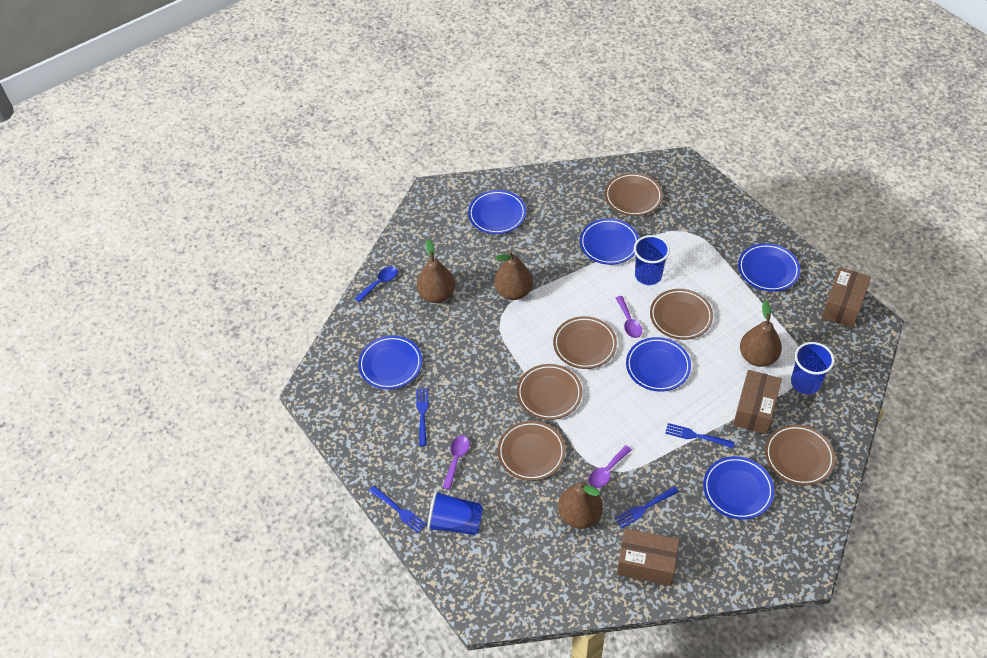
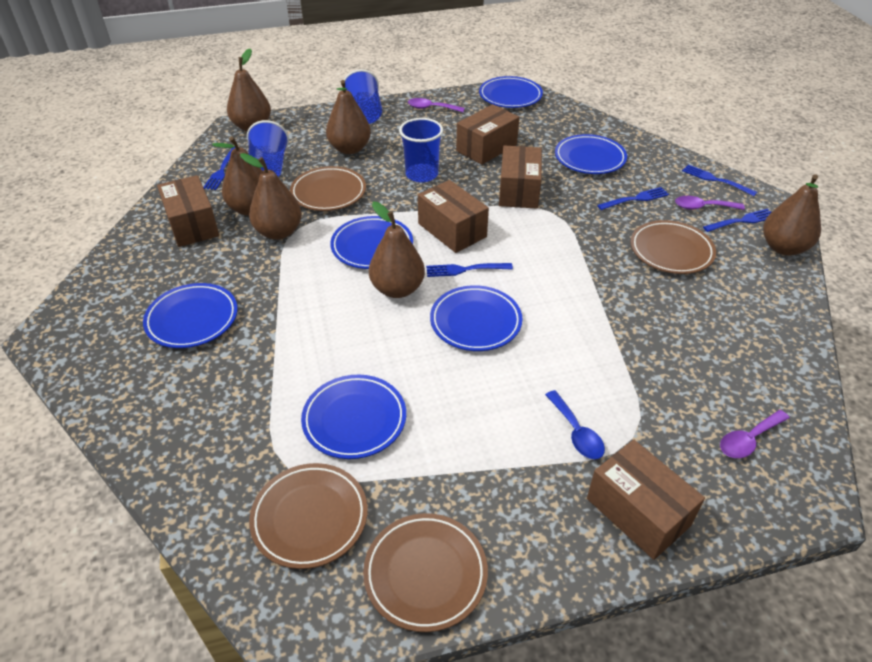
blue fork: 4 -> 5
brown box: 3 -> 5
brown pear: 4 -> 6
brown plate: 6 -> 4

